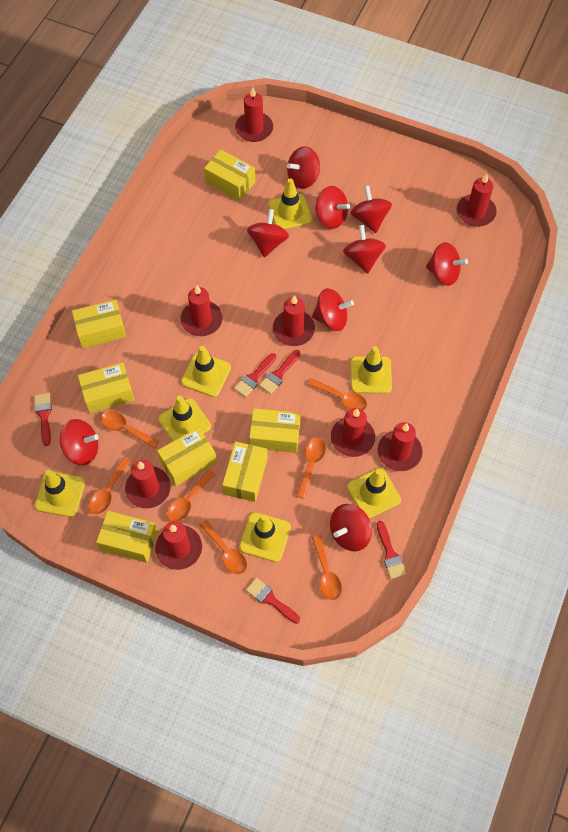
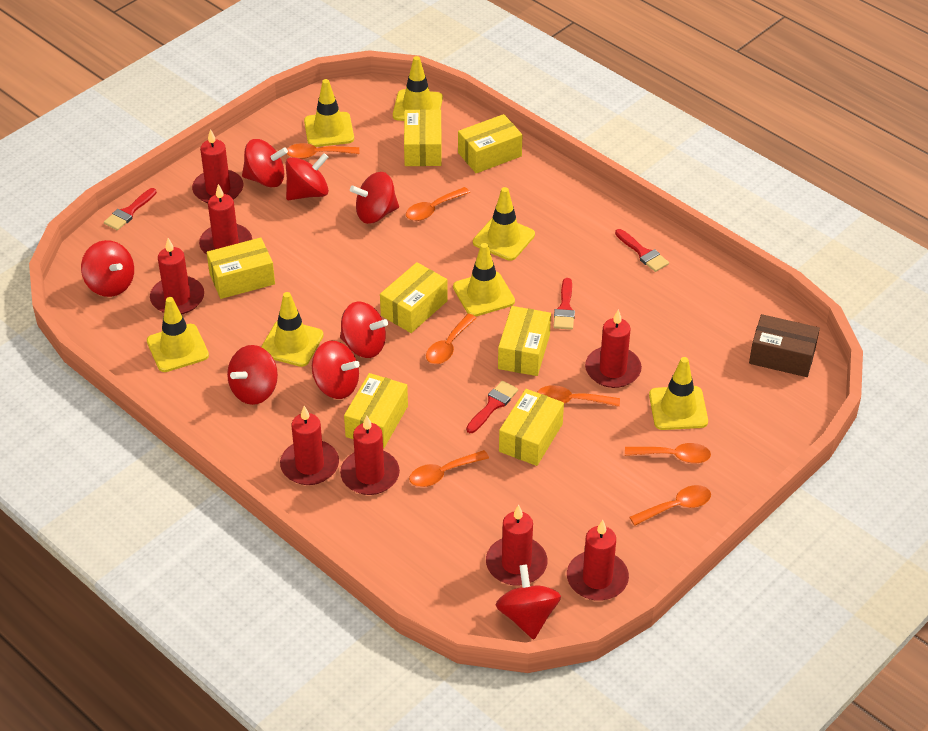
brown box: 0 -> 1
red brush: 5 -> 4
red spinning top: 9 -> 8

